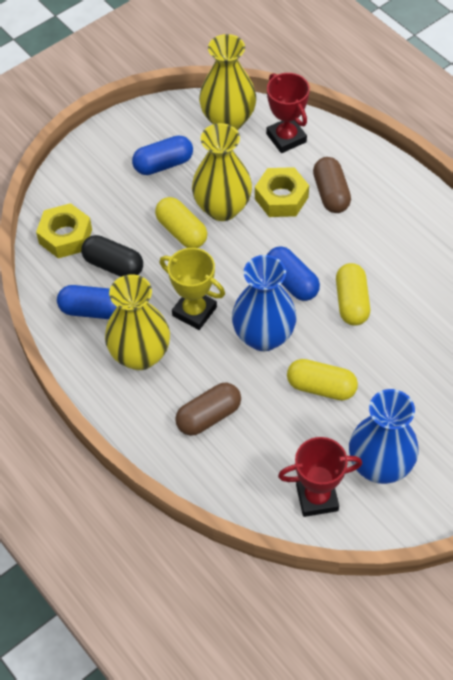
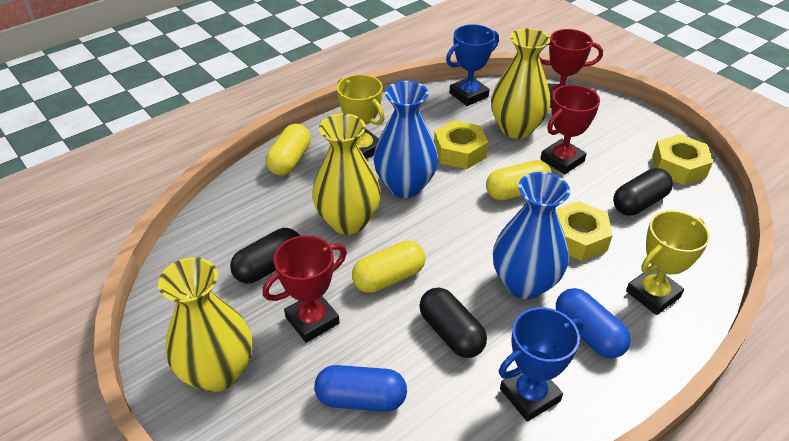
black capsule: 1 -> 3
blue capsule: 3 -> 2
blue trophy: 0 -> 2
brown capsule: 2 -> 0
red trophy: 2 -> 3
yellow nut: 2 -> 3
yellow trophy: 1 -> 2

